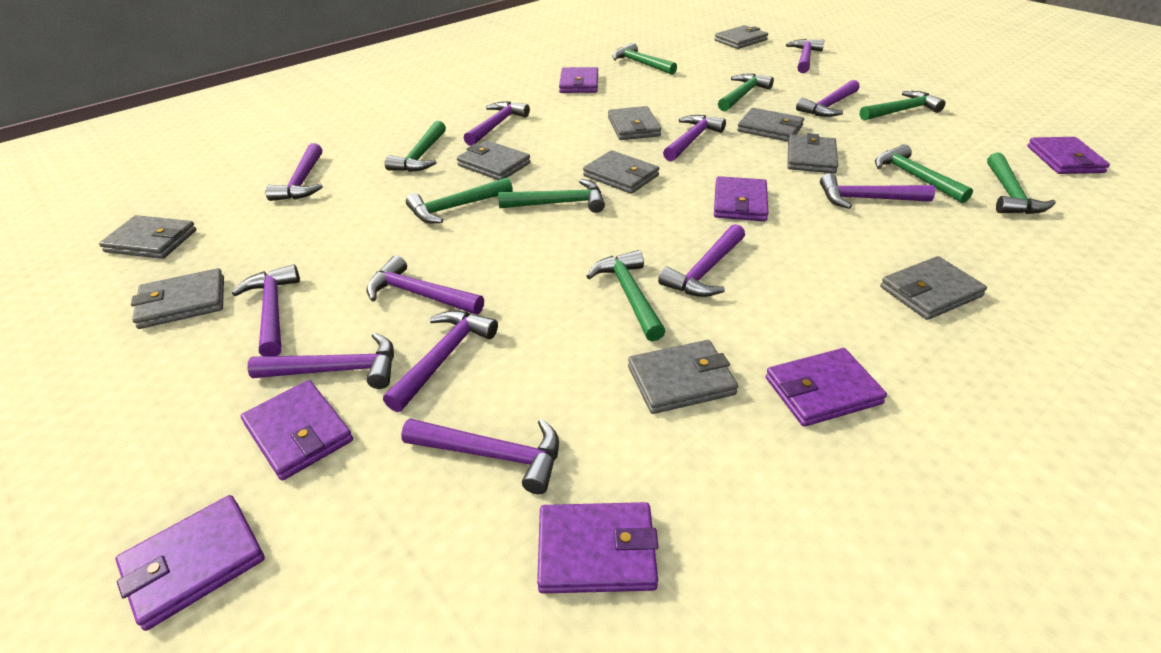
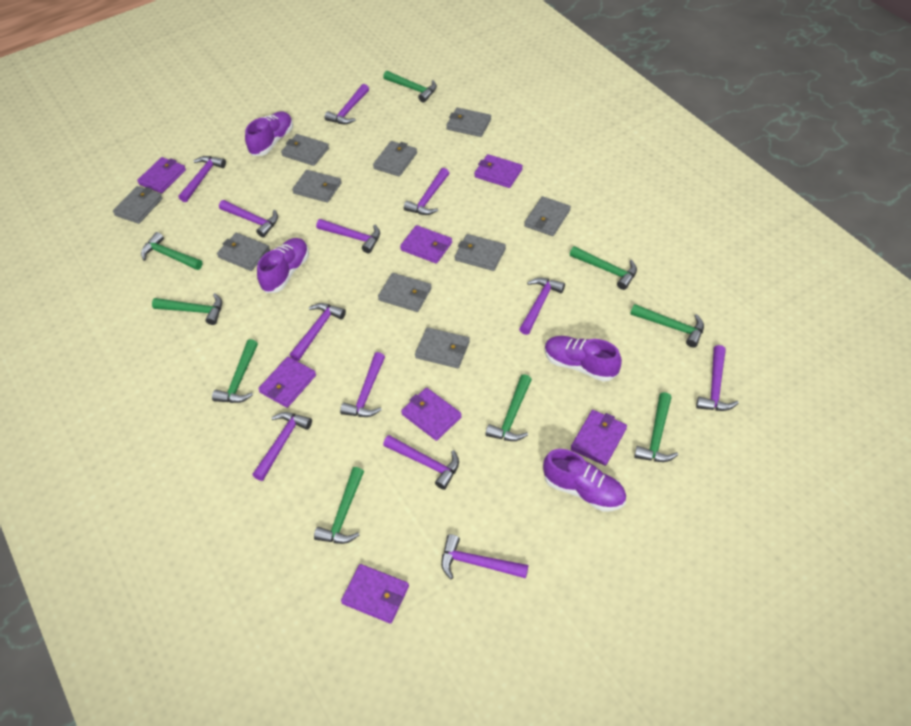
purple shoe: 0 -> 4

